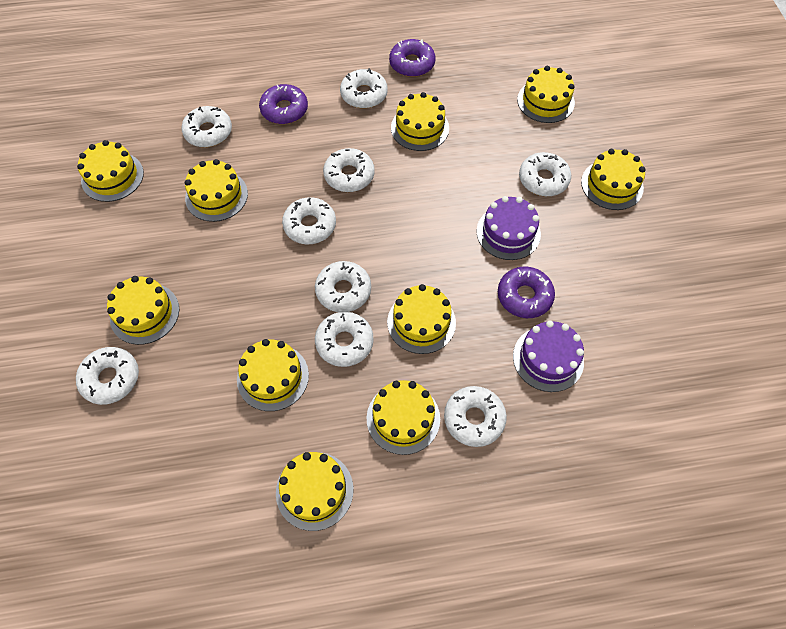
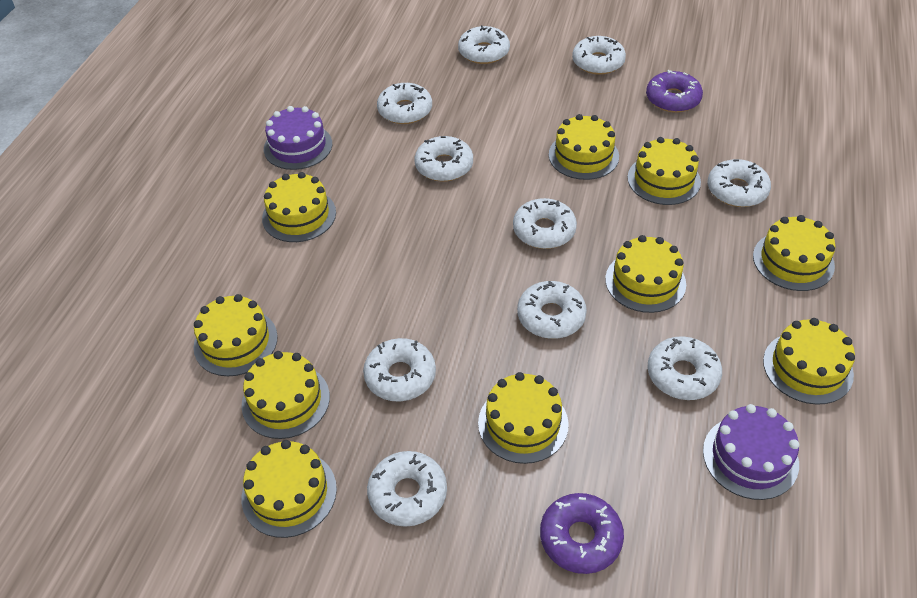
purple donut: 3 -> 2
white donut: 9 -> 10

